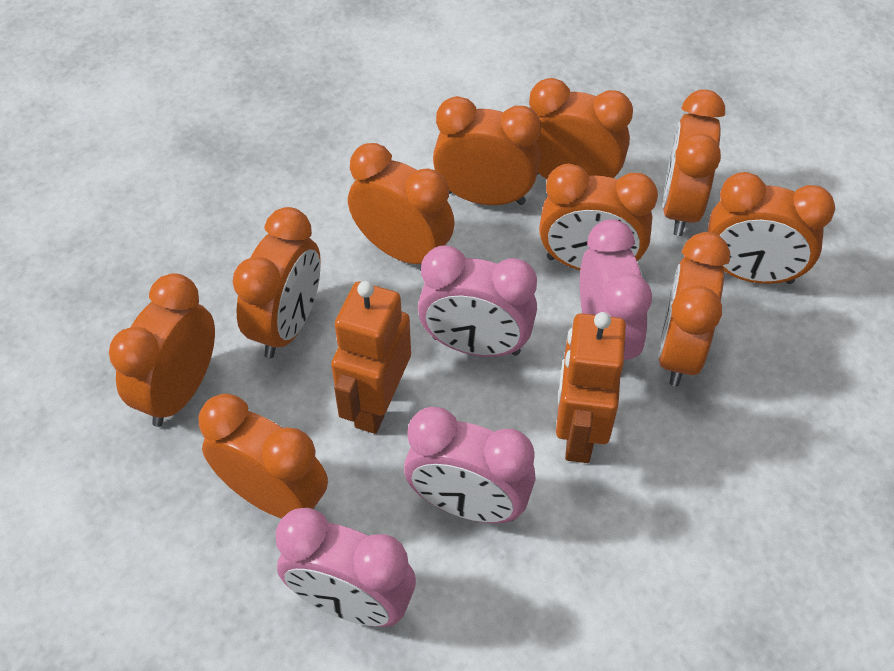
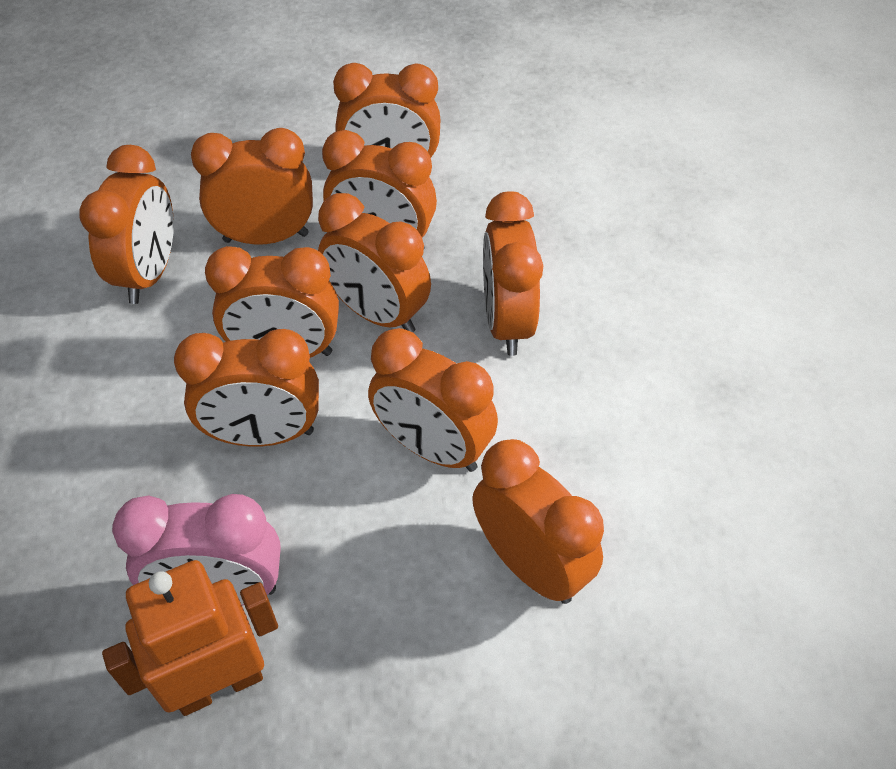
orange robot: 2 -> 1
pink clock: 4 -> 1

